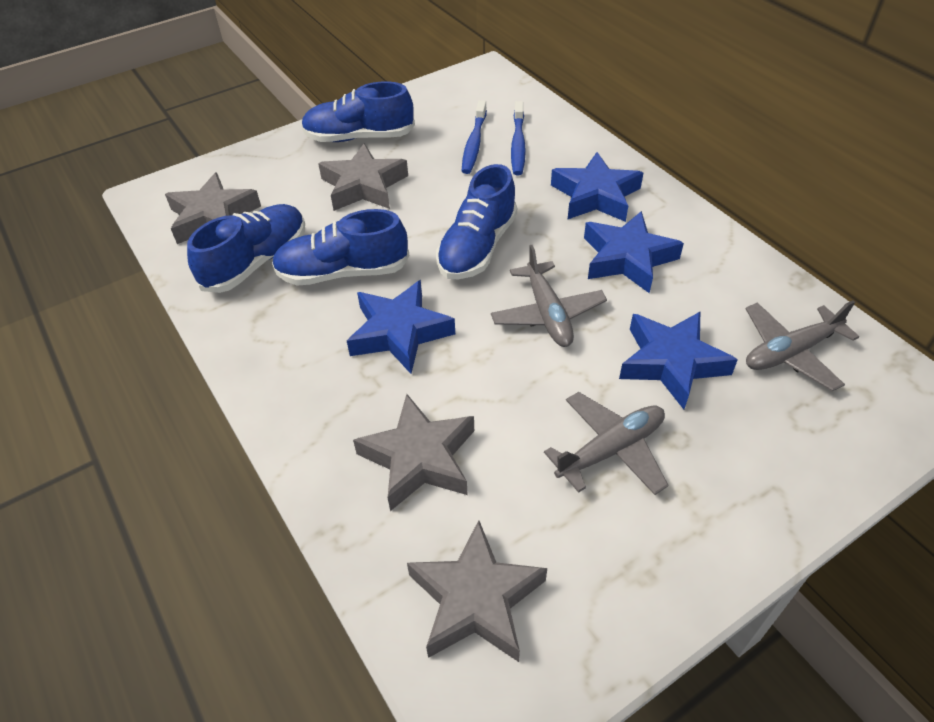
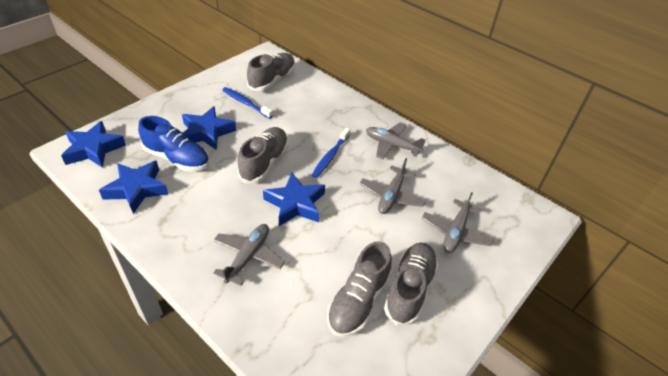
blue shoe: 4 -> 1
grey plane: 3 -> 4
grey shoe: 0 -> 4
grey star: 4 -> 0

